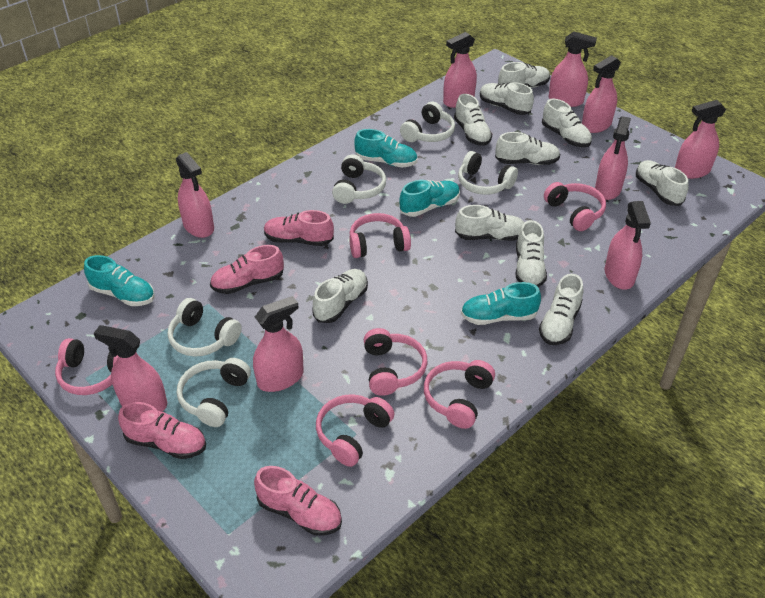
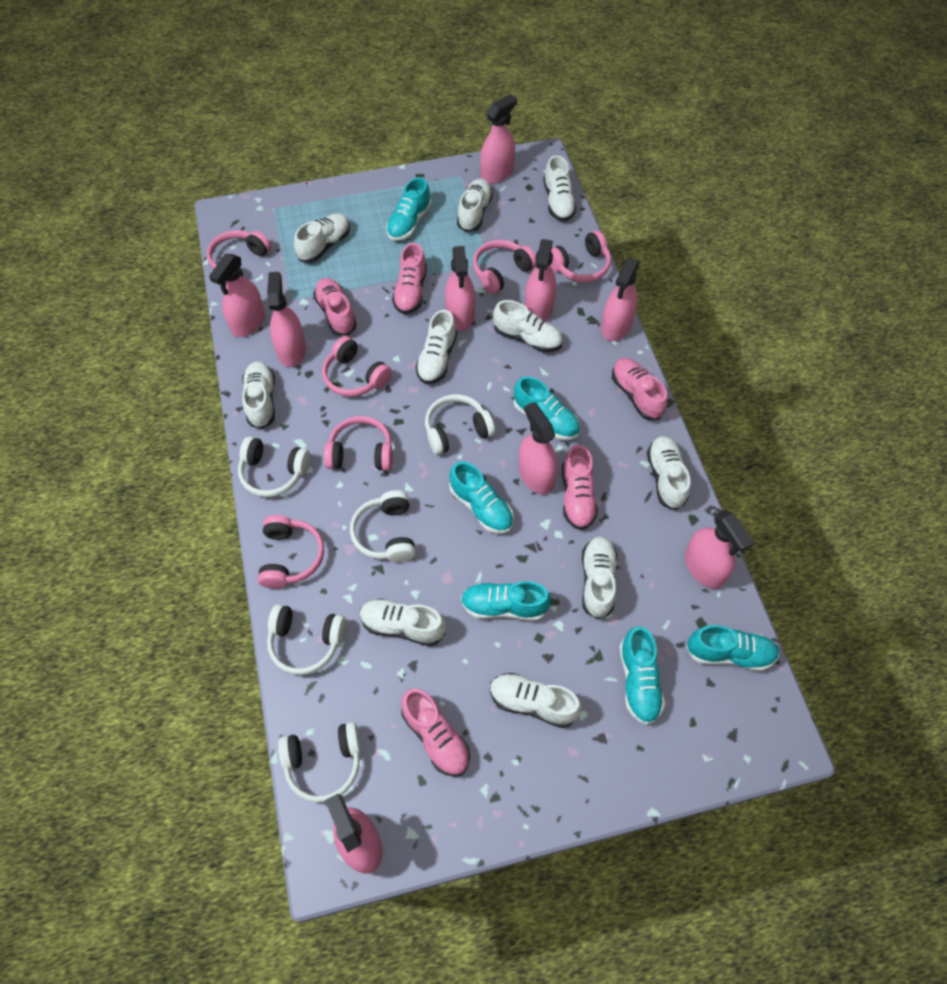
pink shoe: 4 -> 5
turquoise shoe: 4 -> 6

